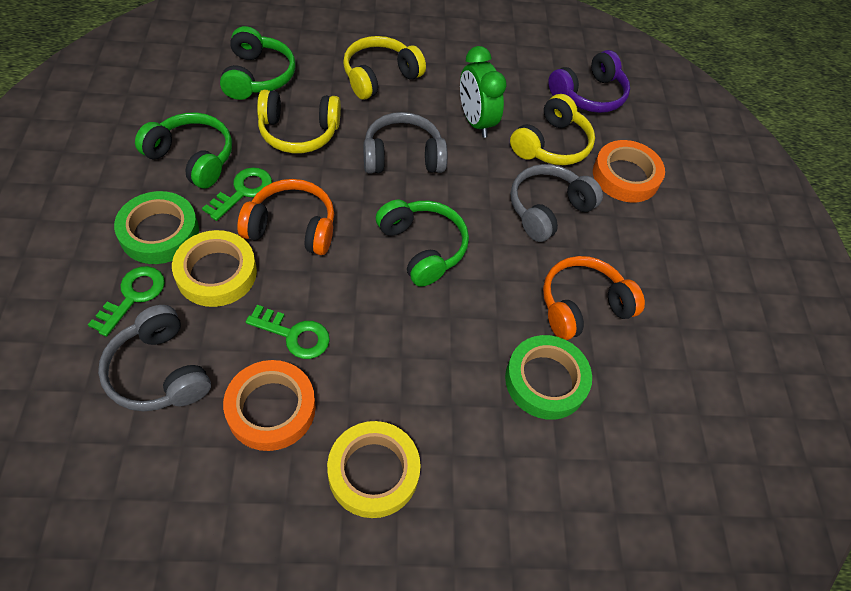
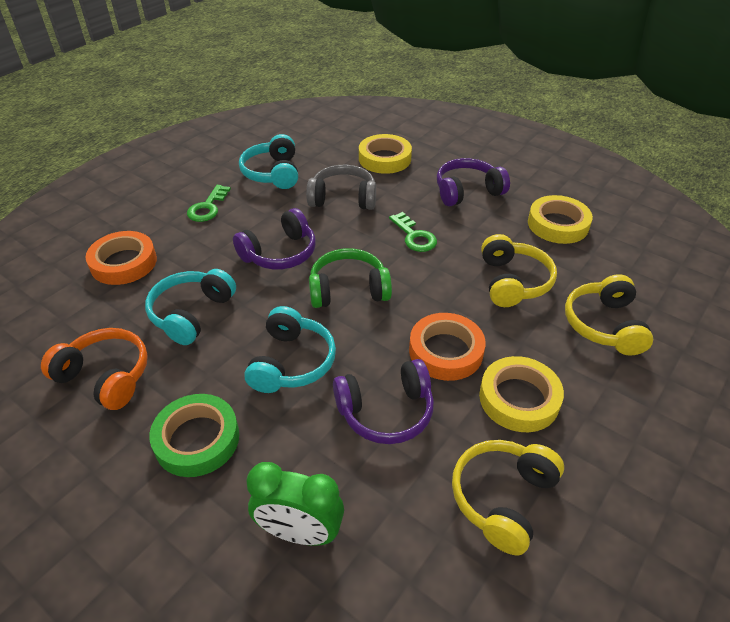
green headphones: 3 -> 1
green key: 3 -> 2
green tape: 2 -> 1
grey headphones: 3 -> 1
orange headphones: 2 -> 1
purple headphones: 1 -> 3
turquoise headphones: 0 -> 3
yellow tape: 2 -> 3

